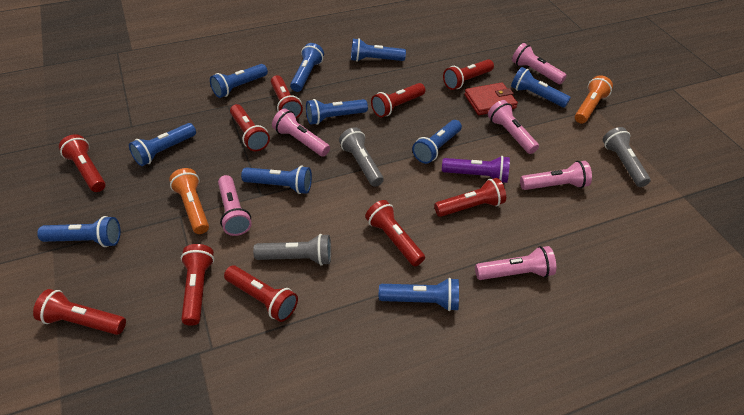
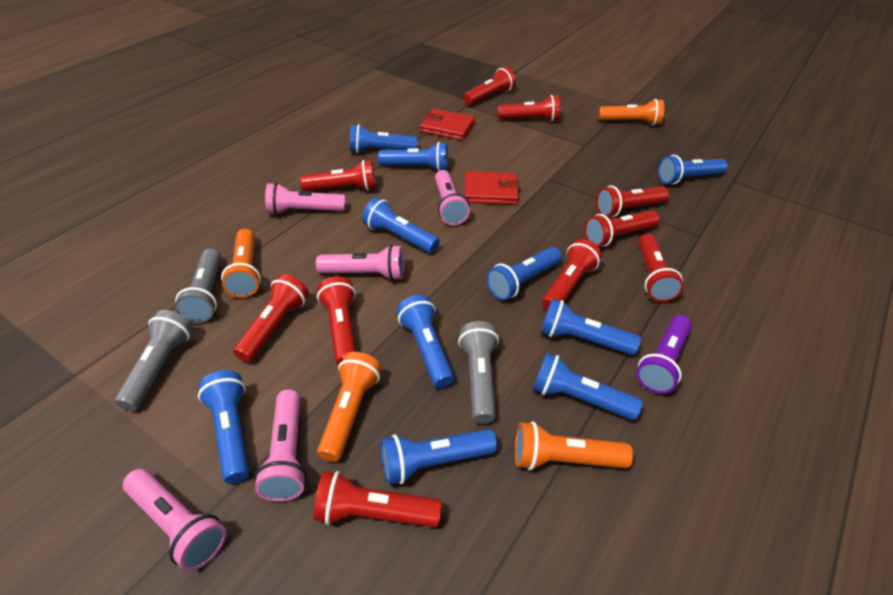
orange flashlight: 2 -> 4
pink flashlight: 6 -> 5
red wallet: 1 -> 2

